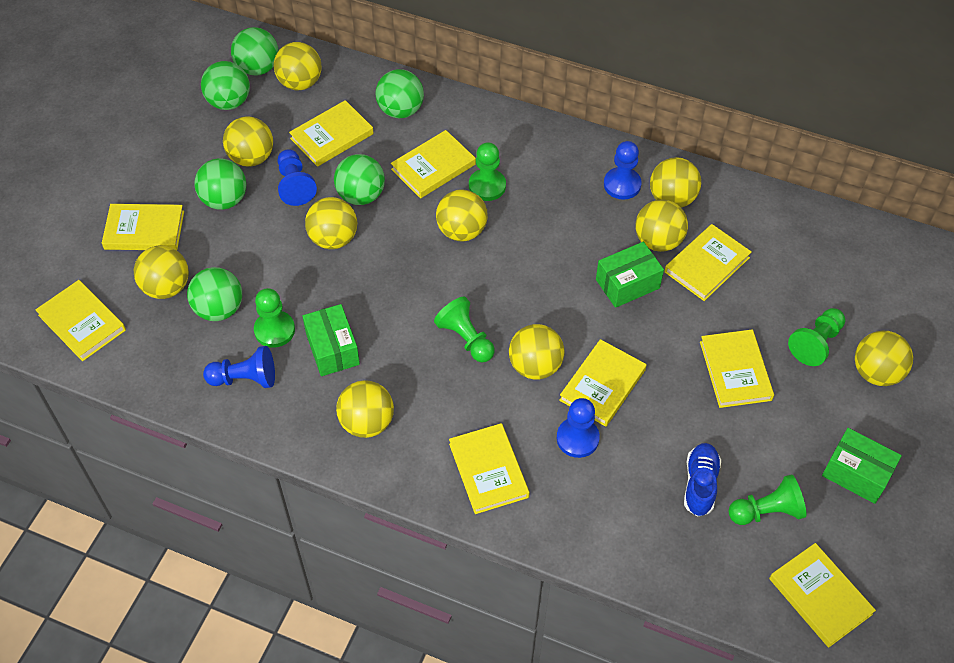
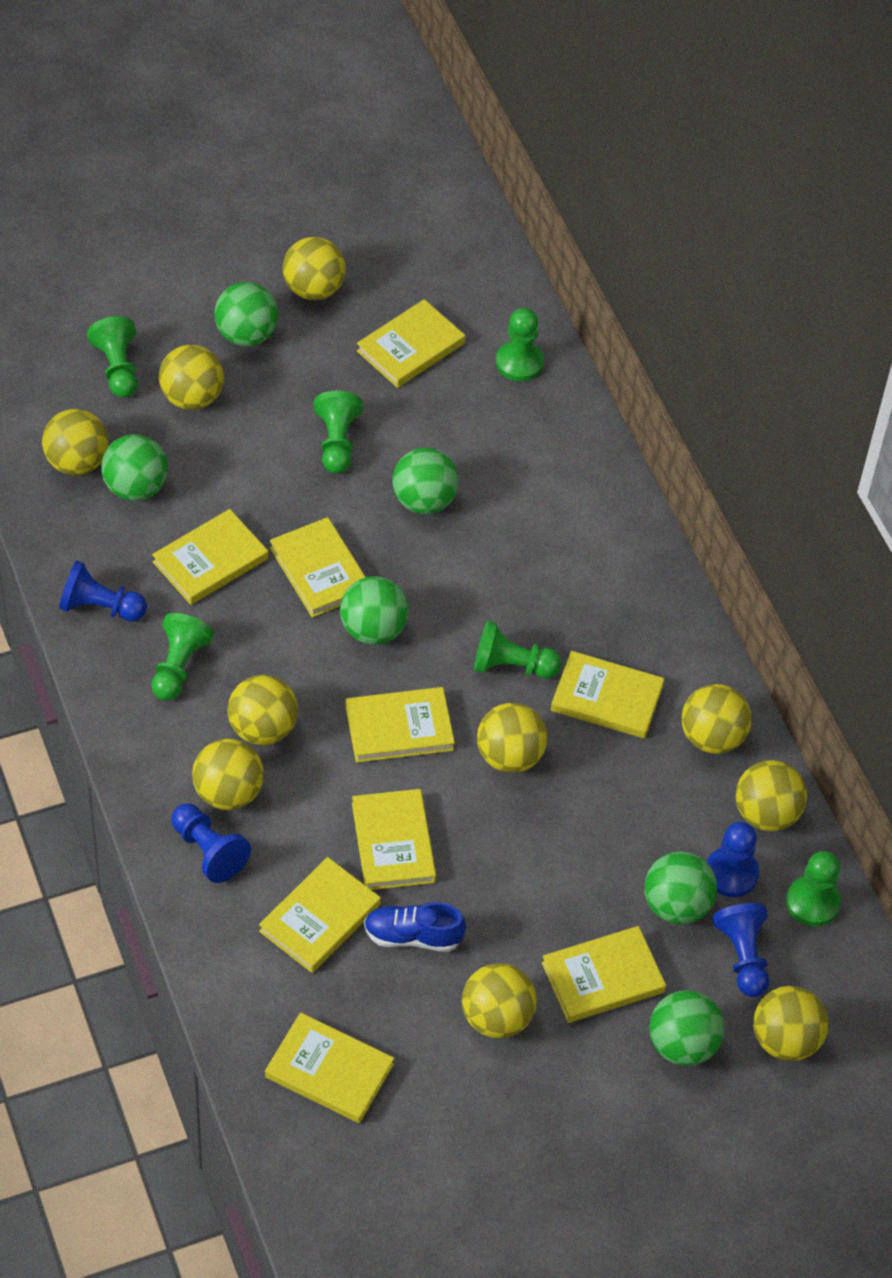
green box: 3 -> 0
green pawn: 5 -> 6

